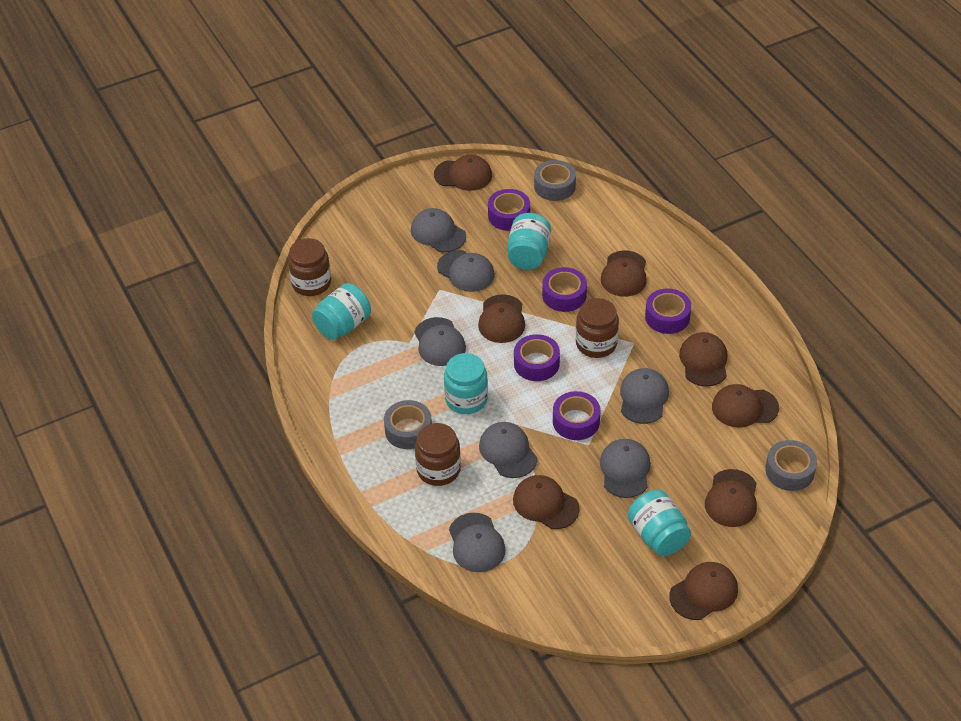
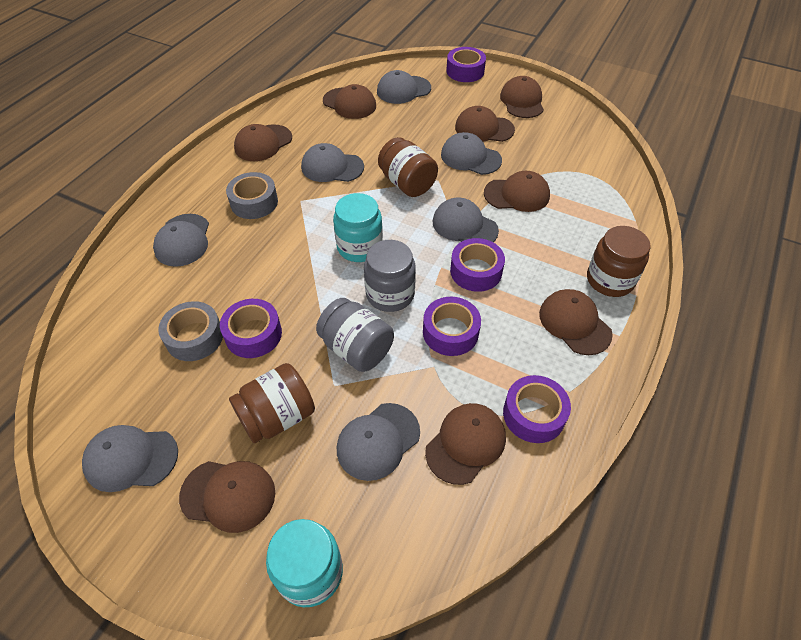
grey jar: 0 -> 2
grey tape: 3 -> 2
turquoise jar: 4 -> 2

